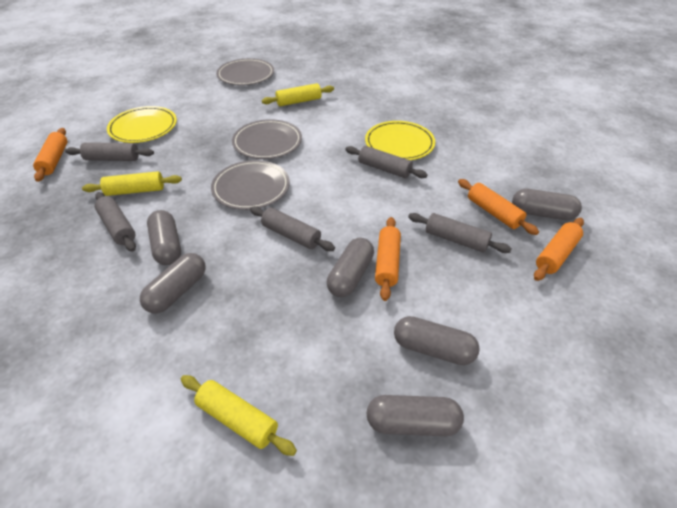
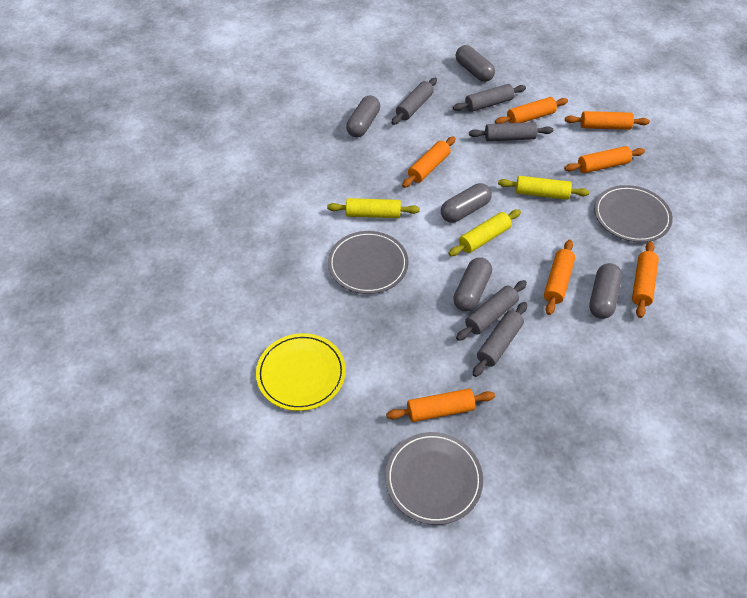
grey capsule: 6 -> 5
orange rolling pin: 4 -> 7
yellow plate: 2 -> 1

